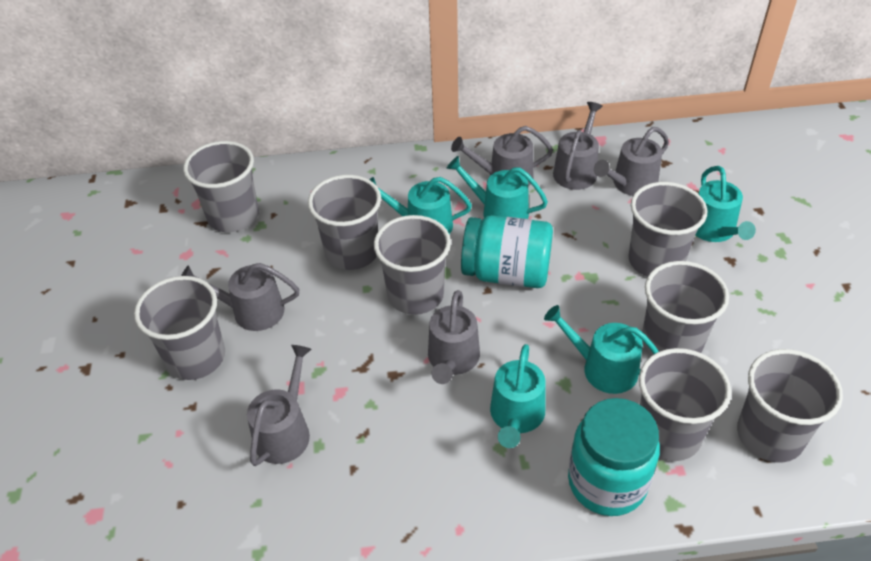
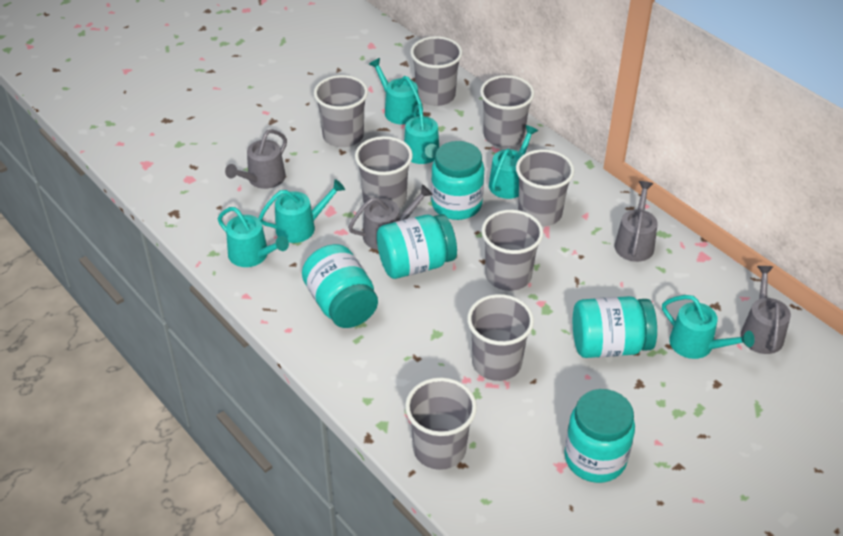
grey watering can: 6 -> 4
turquoise jar: 2 -> 5
turquoise watering can: 5 -> 6

